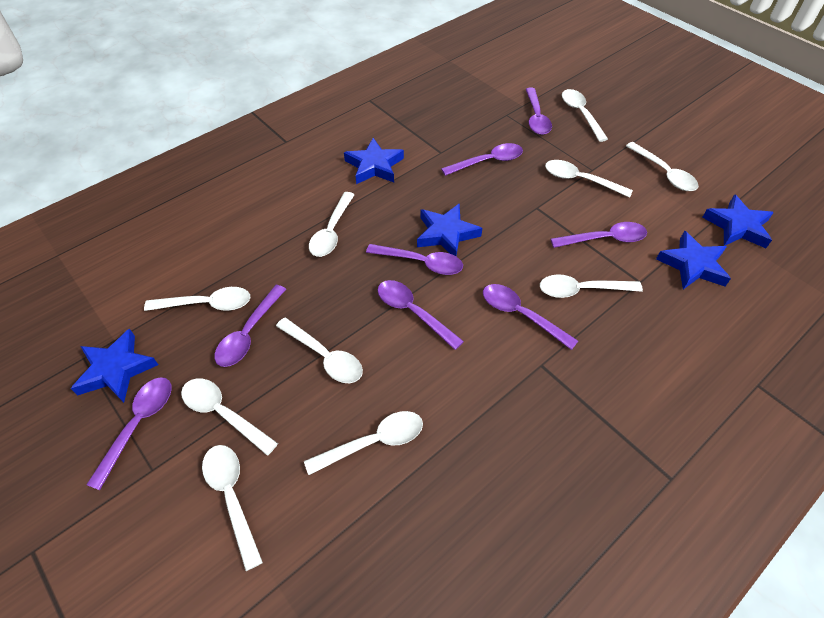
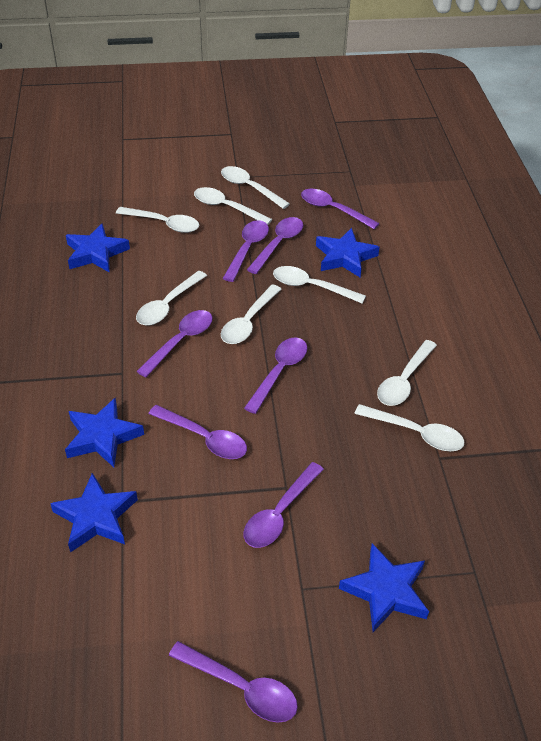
white spoon: 10 -> 8

